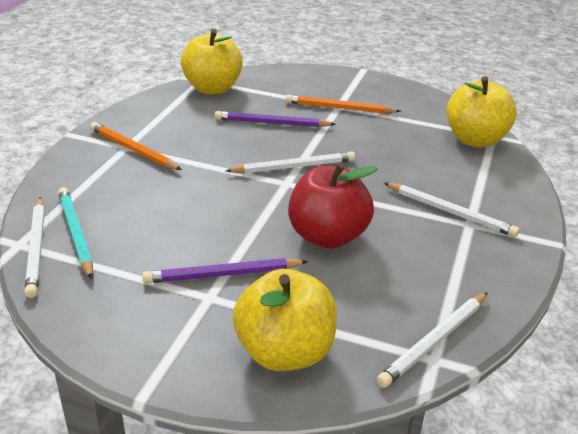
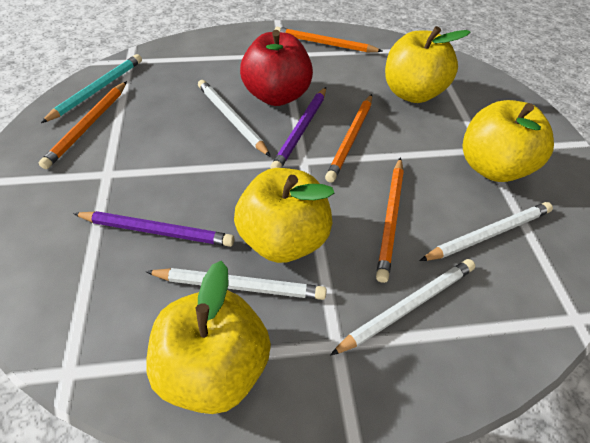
orange pencil: 2 -> 4
yellow apple: 3 -> 4

